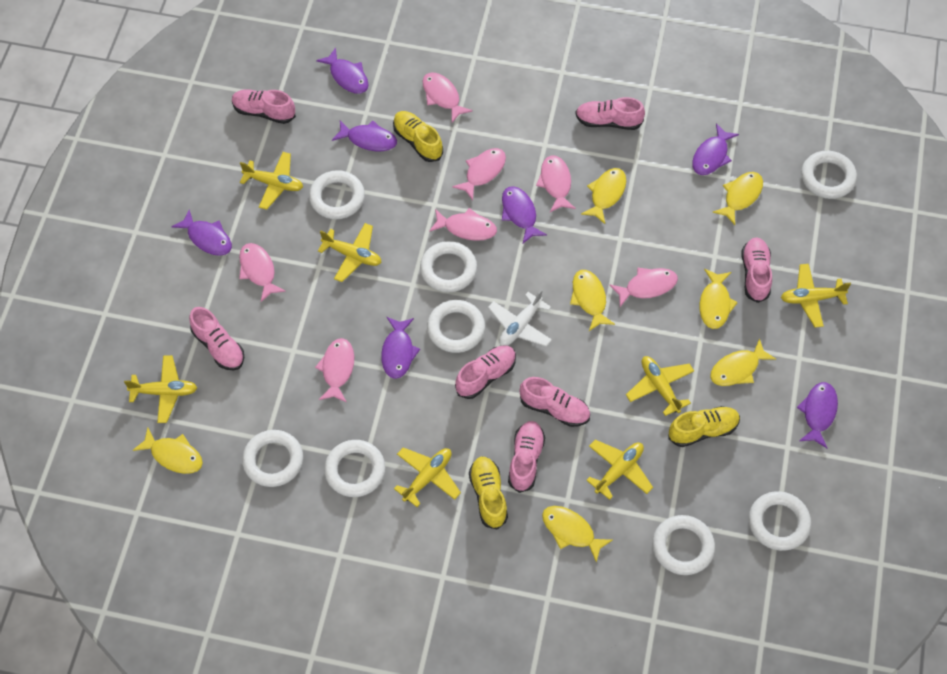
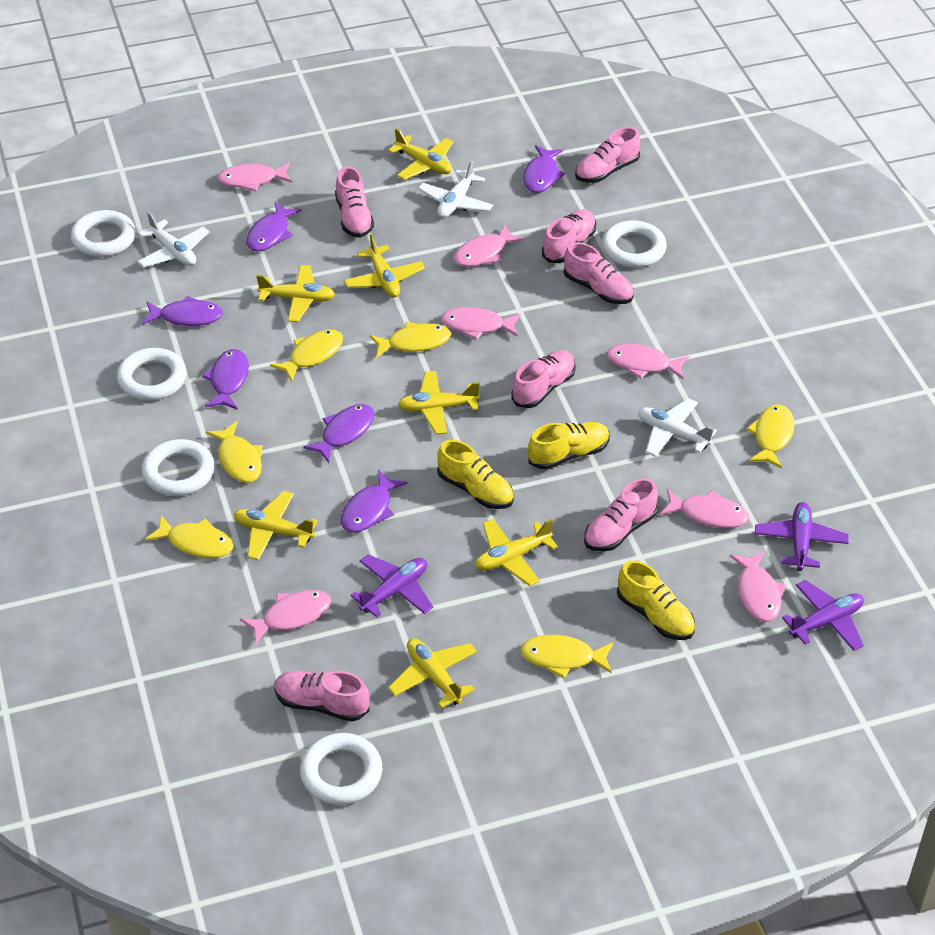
purple fish: 7 -> 6
purple plane: 0 -> 3
white plane: 1 -> 3
white ring: 8 -> 5
yellow fish: 7 -> 6

